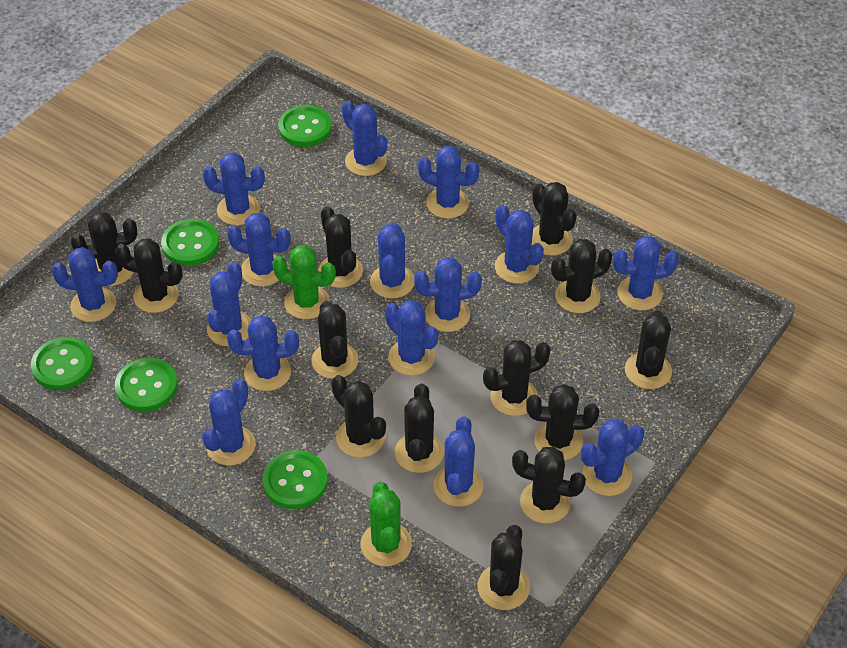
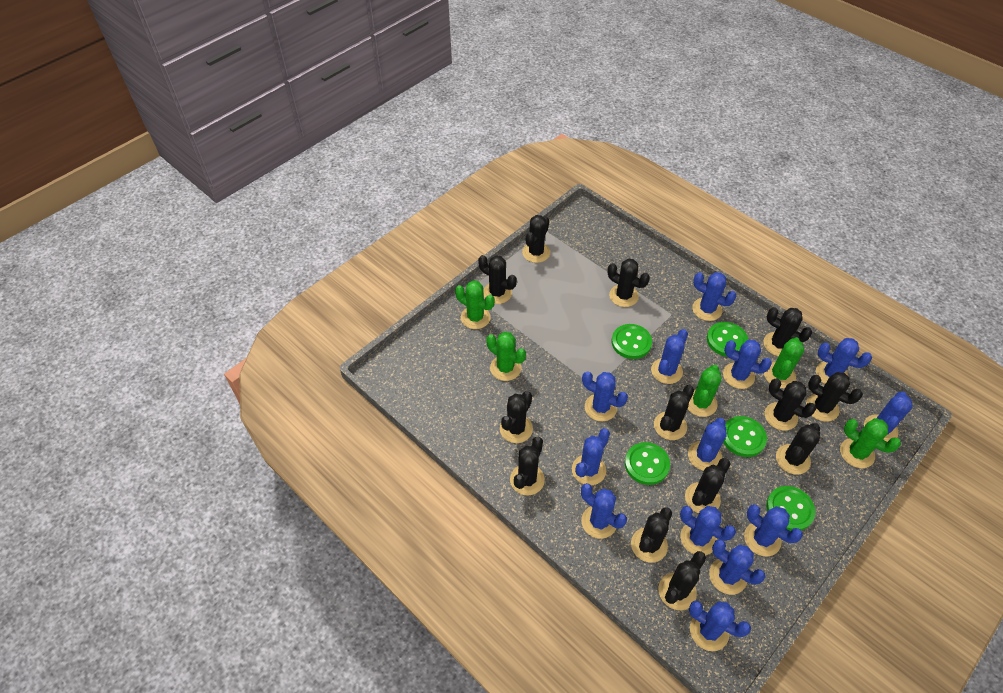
blue cactus: 15 -> 13
green cactus: 2 -> 5

